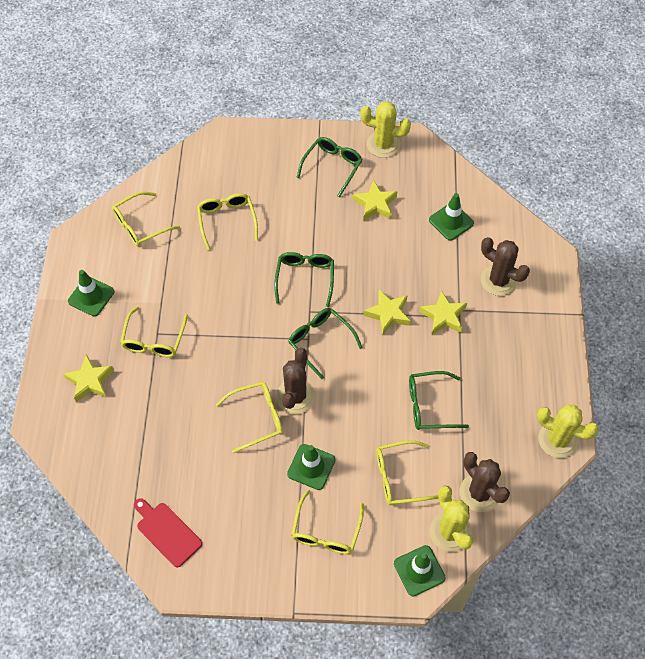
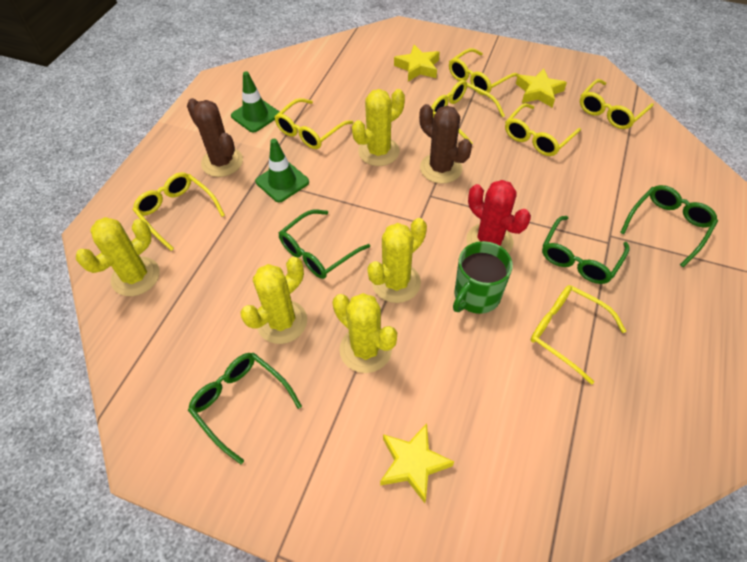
brown cactus: 3 -> 2
green mug: 0 -> 1
green traffic cone: 4 -> 2
red cactus: 0 -> 1
red cutting board: 1 -> 0
yellow cactus: 3 -> 5
yellow glasses: 6 -> 7
yellow star: 4 -> 3

